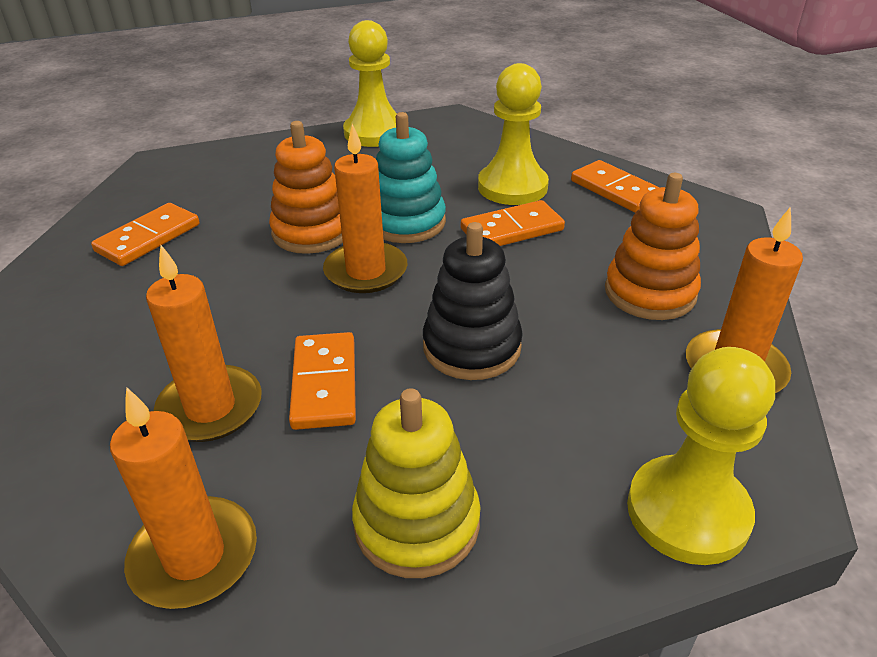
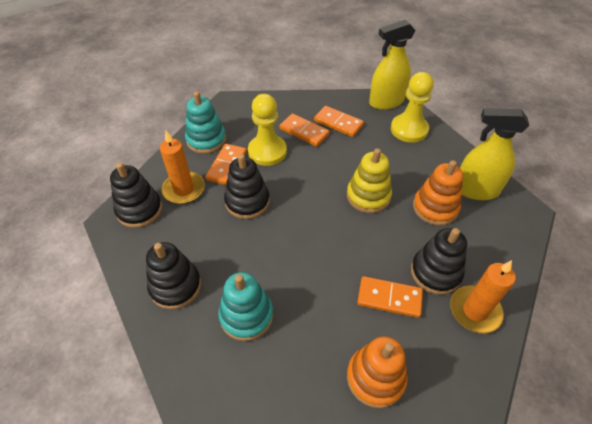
black stacking toy: 1 -> 4
orange candle: 4 -> 2
turquoise stacking toy: 1 -> 2
yellow pawn: 3 -> 2
yellow spray bottle: 0 -> 2

